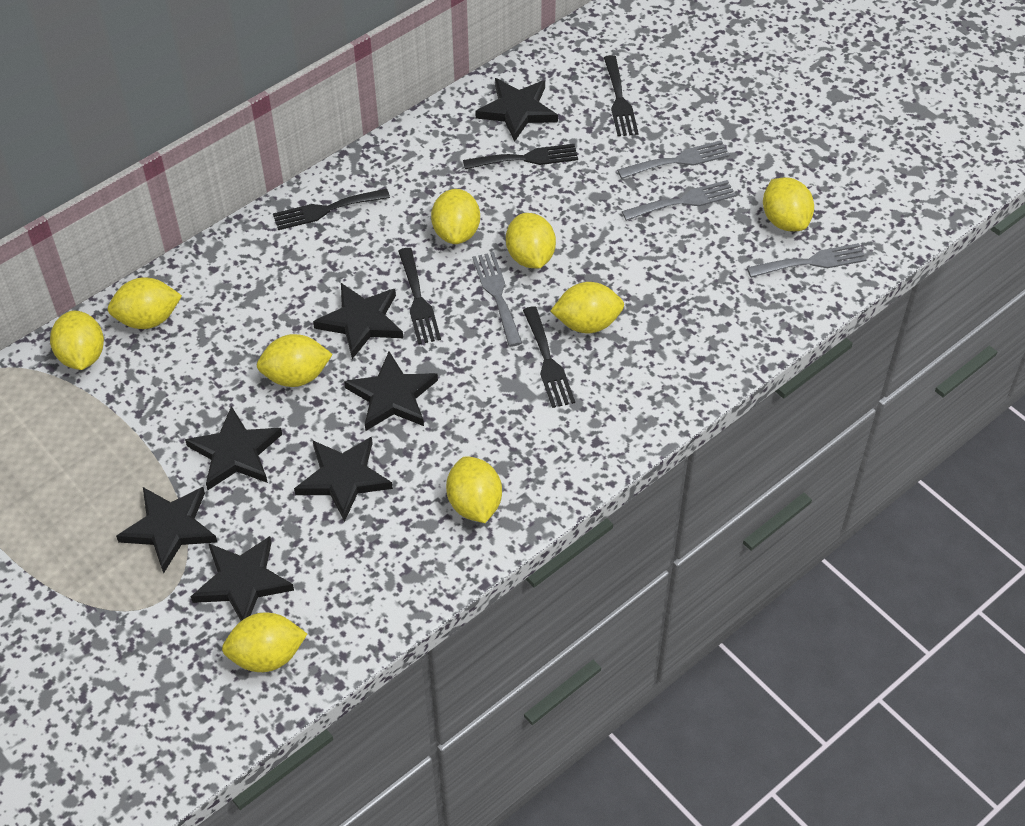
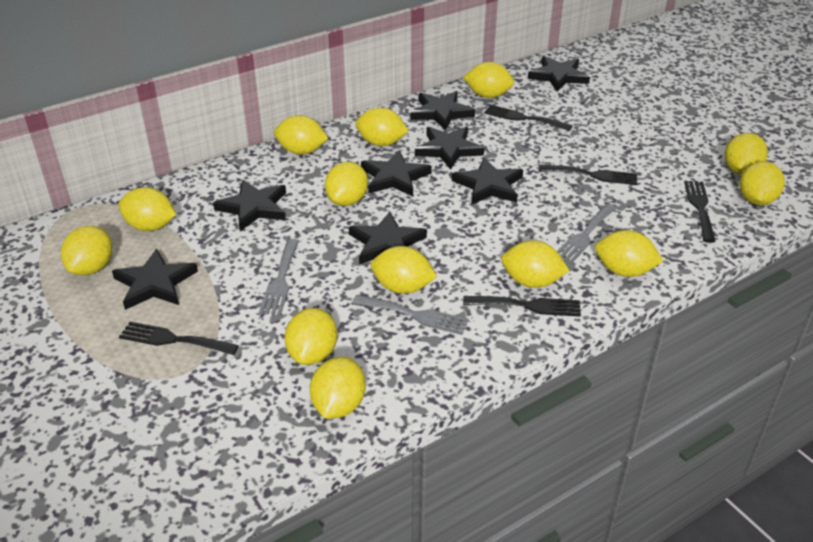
black star: 7 -> 8
grey fork: 4 -> 3
yellow lemon: 9 -> 13

